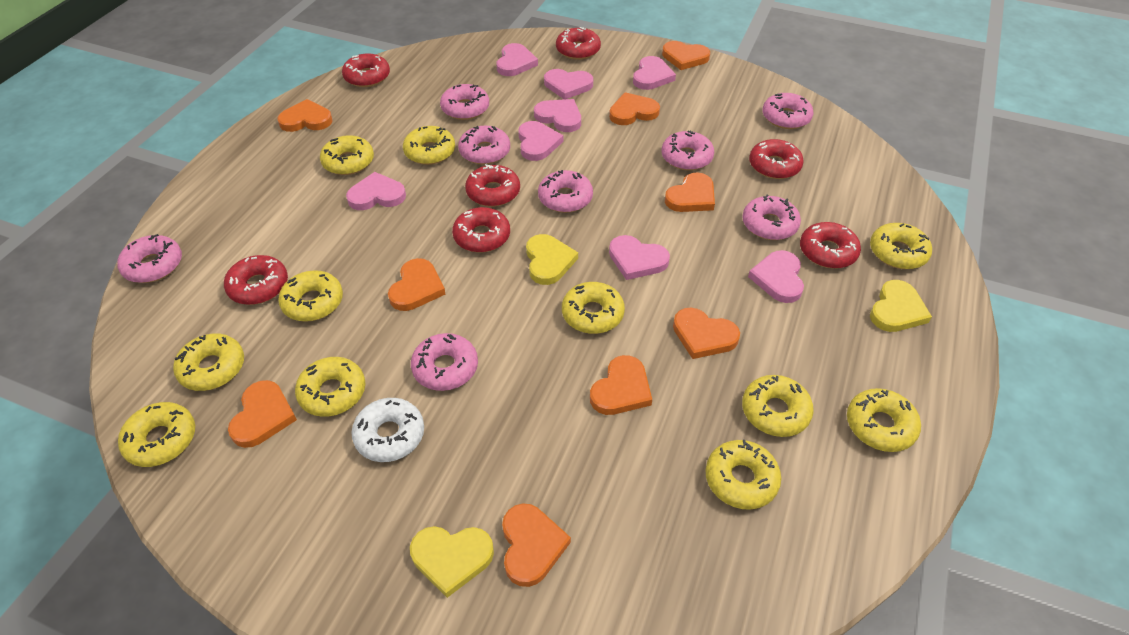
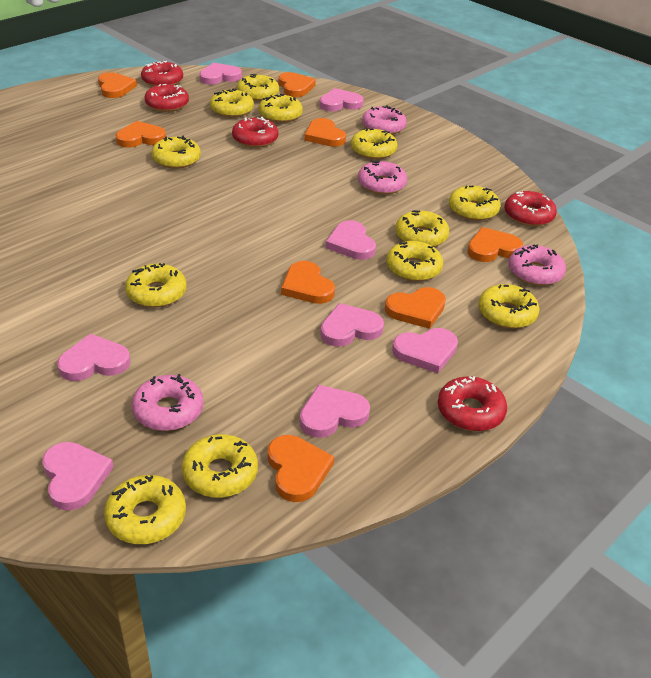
orange heart: 9 -> 8
pink donut: 8 -> 4
red donut: 7 -> 5
white donut: 1 -> 0
yellow donut: 11 -> 12
yellow heart: 3 -> 0

